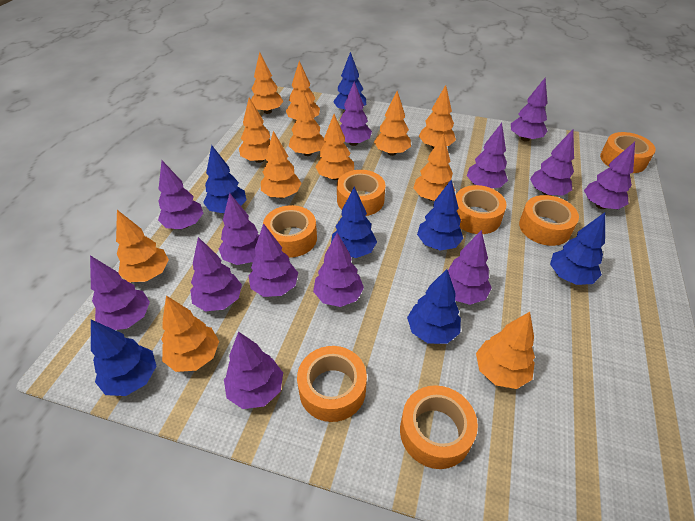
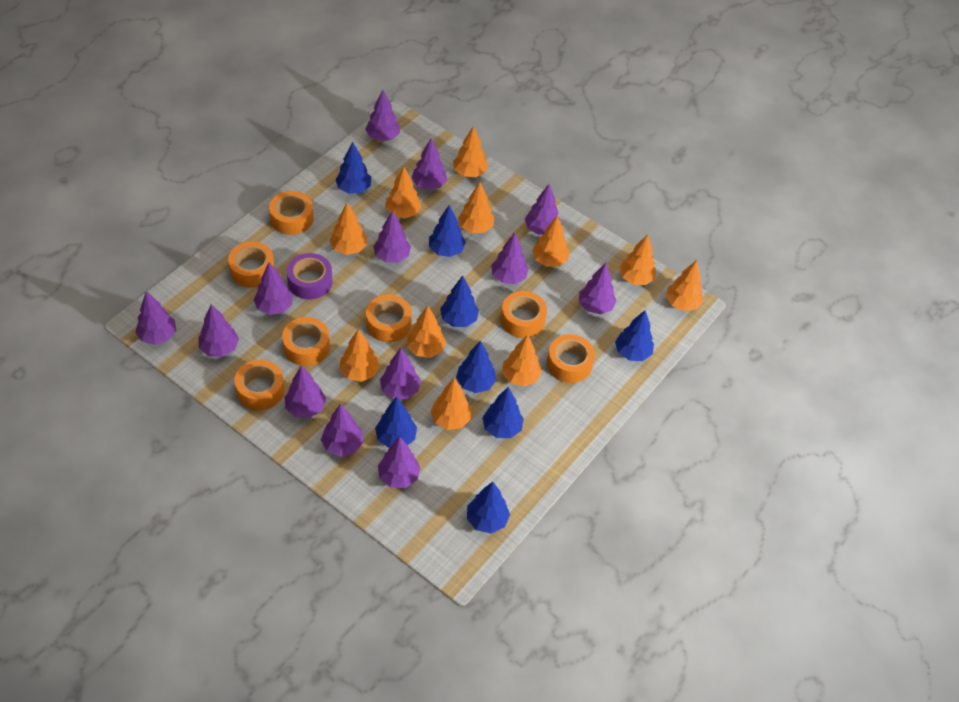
blue tree: 7 -> 8
orange tree: 12 -> 11
purple tape: 0 -> 1

